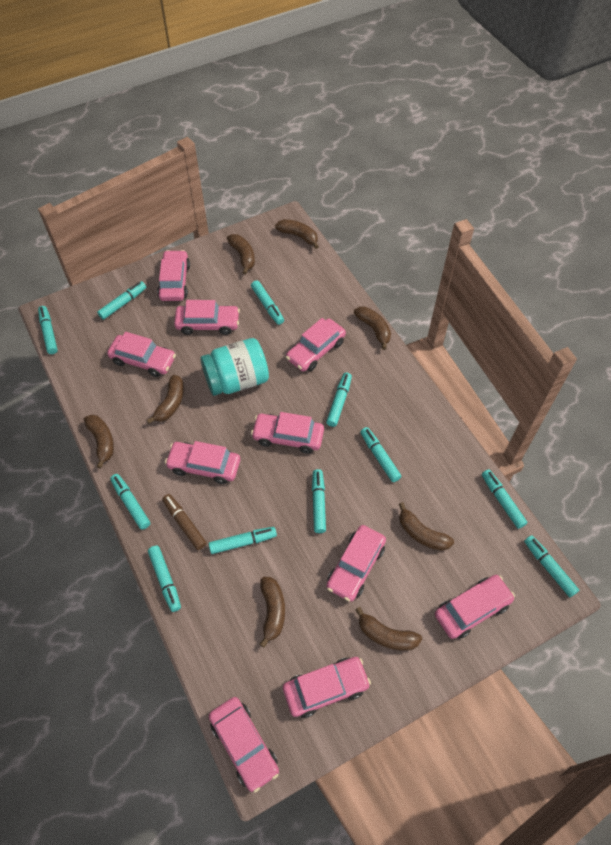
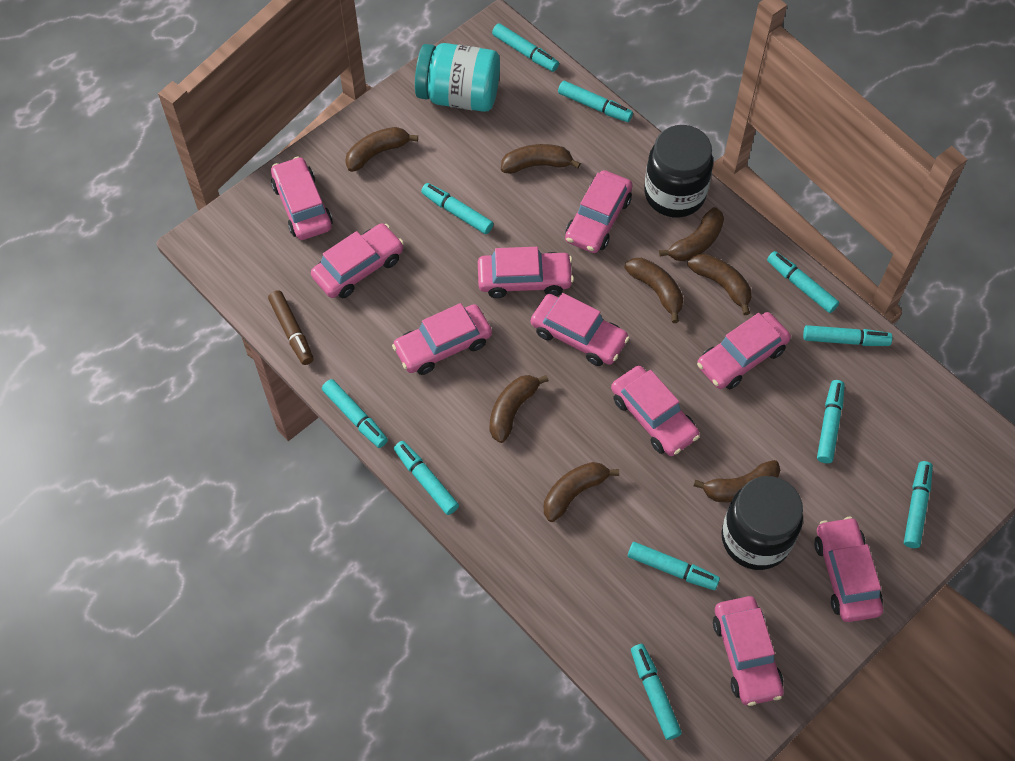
black jar: 0 -> 2

